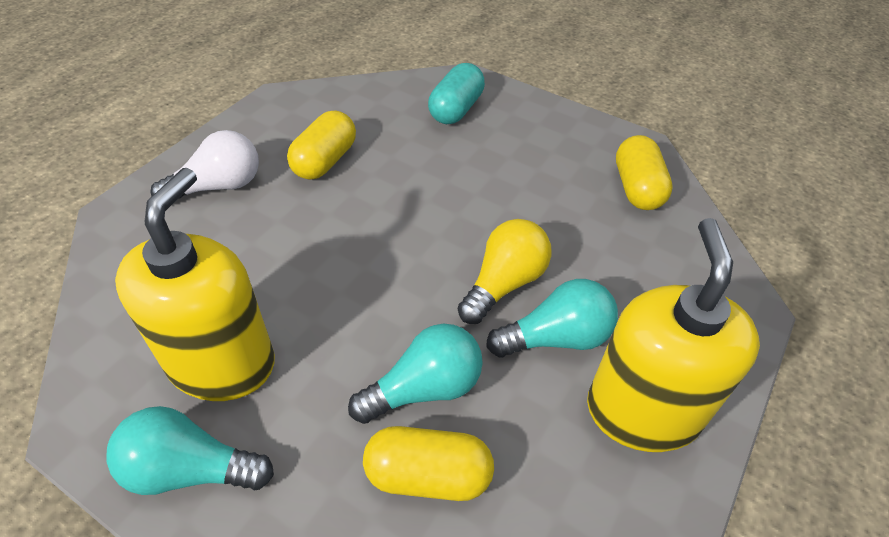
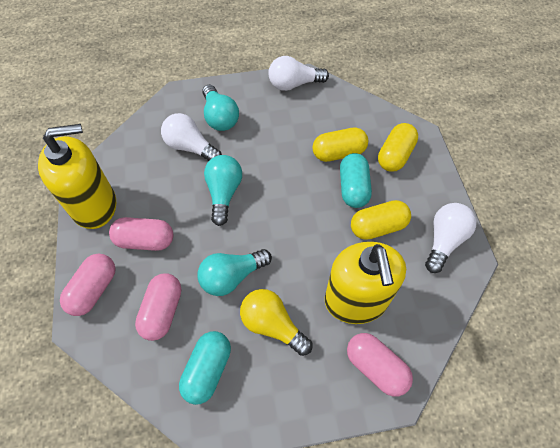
pink capsule: 0 -> 4
turquoise capsule: 1 -> 2
white light bulb: 1 -> 3

